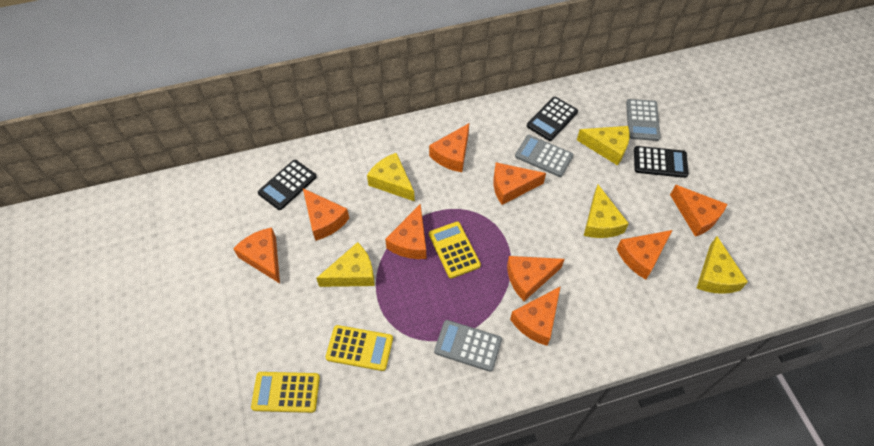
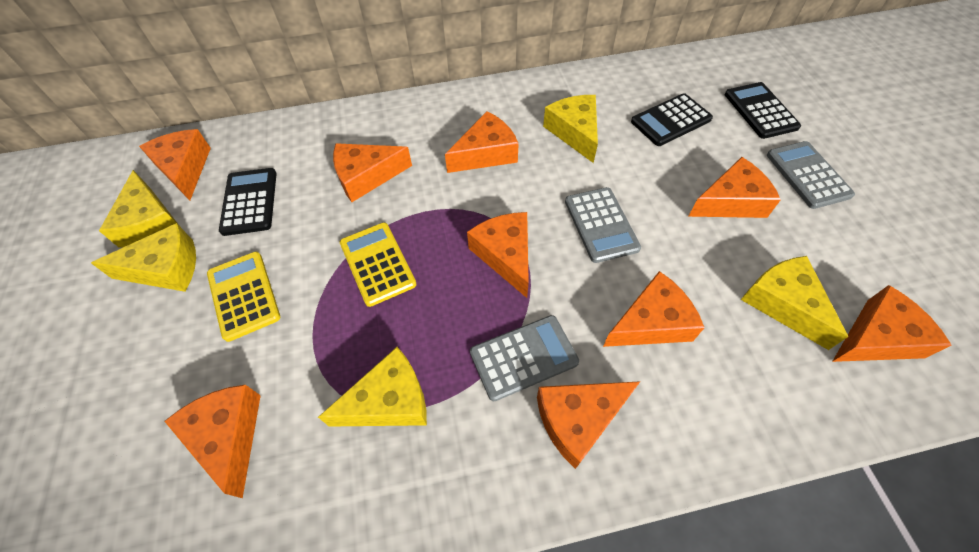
yellow calculator: 3 -> 2

